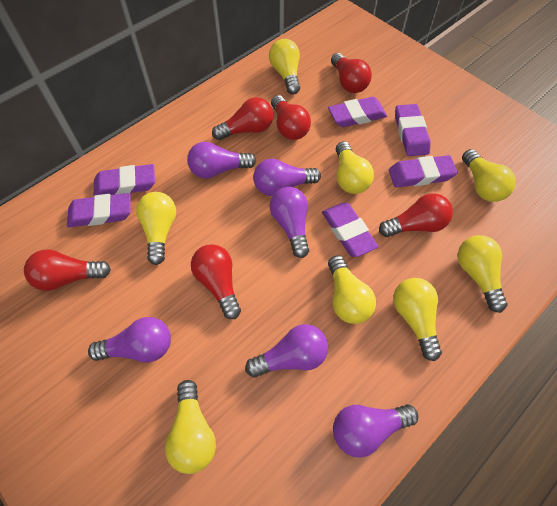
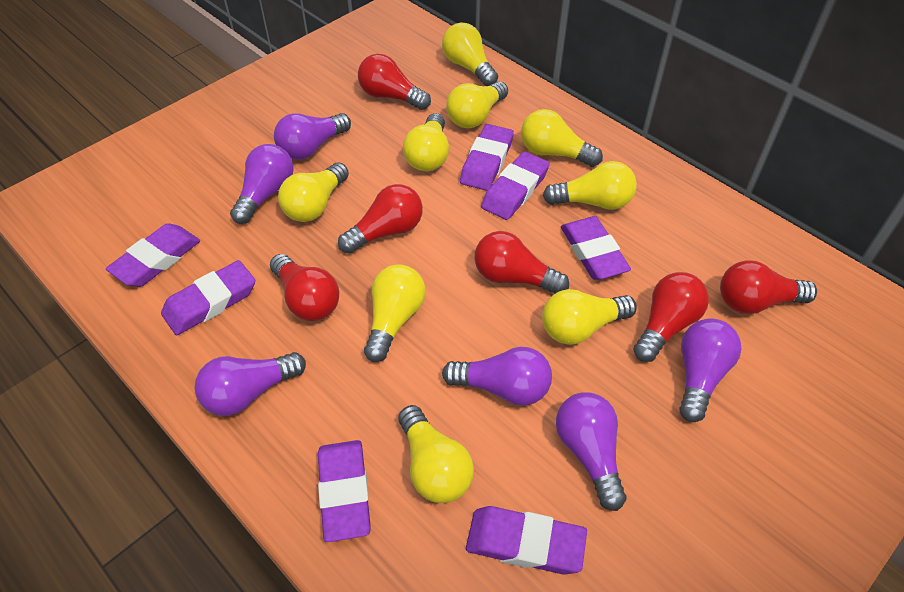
purple eraser: 6 -> 7
yellow light bulb: 8 -> 9

